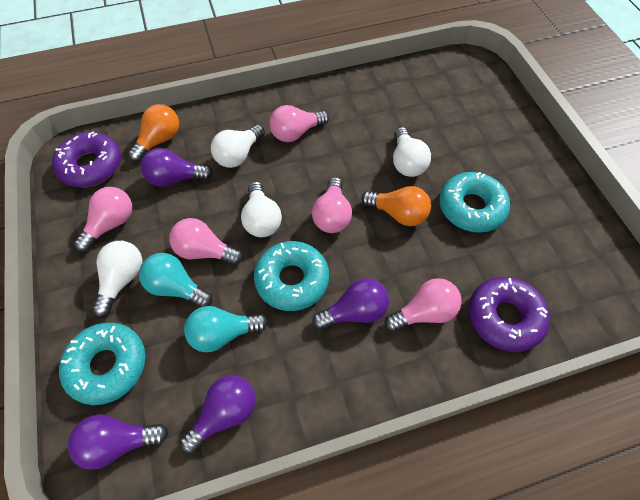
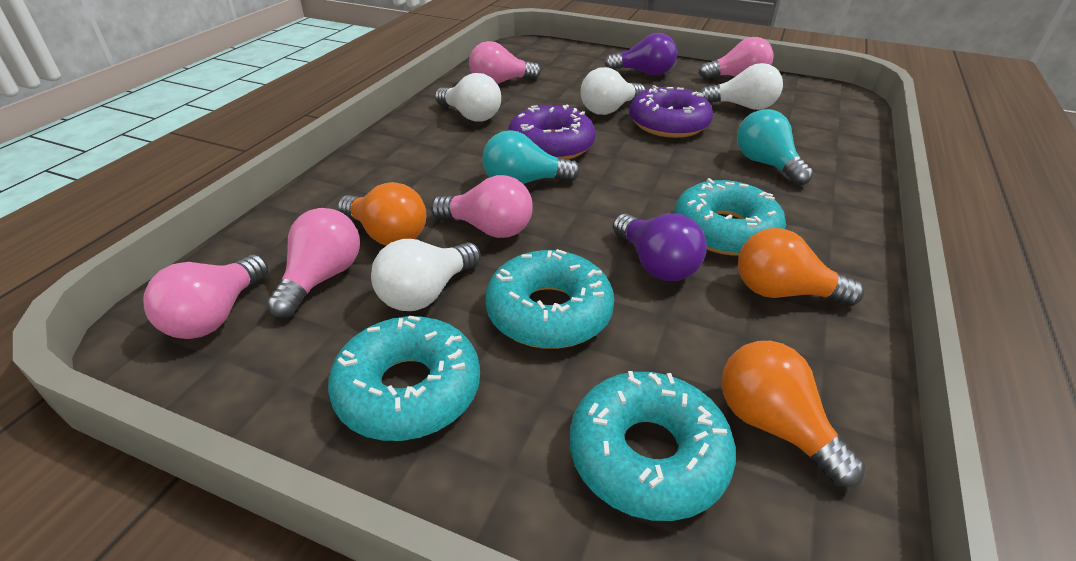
orange light bulb: 2 -> 3
purple light bulb: 4 -> 2
turquoise donut: 3 -> 4

